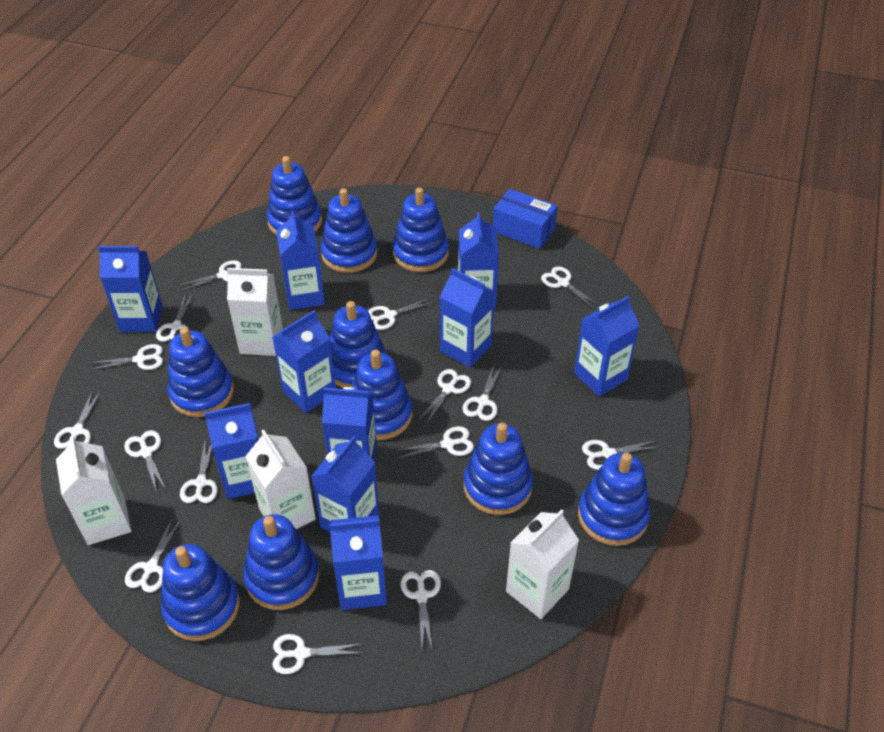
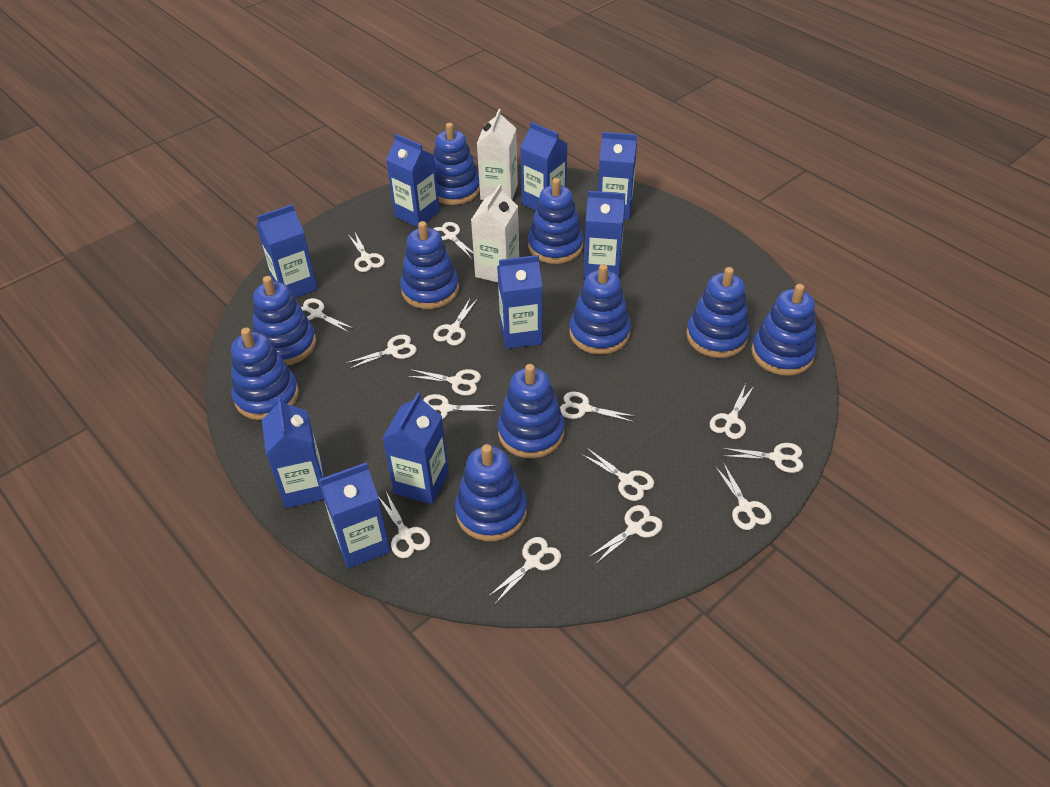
blue box: 1 -> 0
blue carton: 10 -> 9
white carton: 4 -> 2

